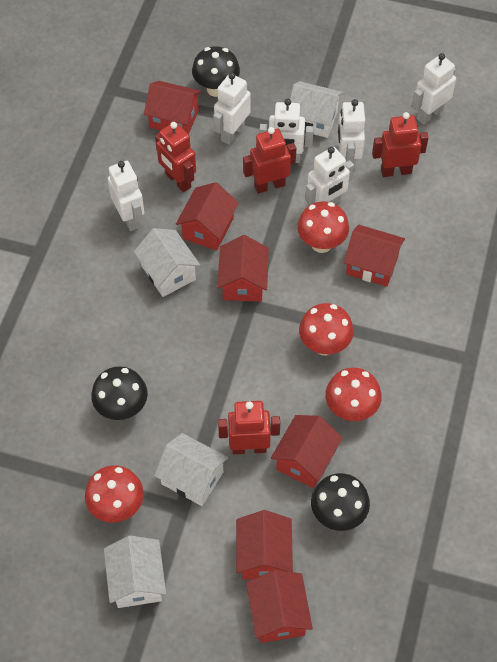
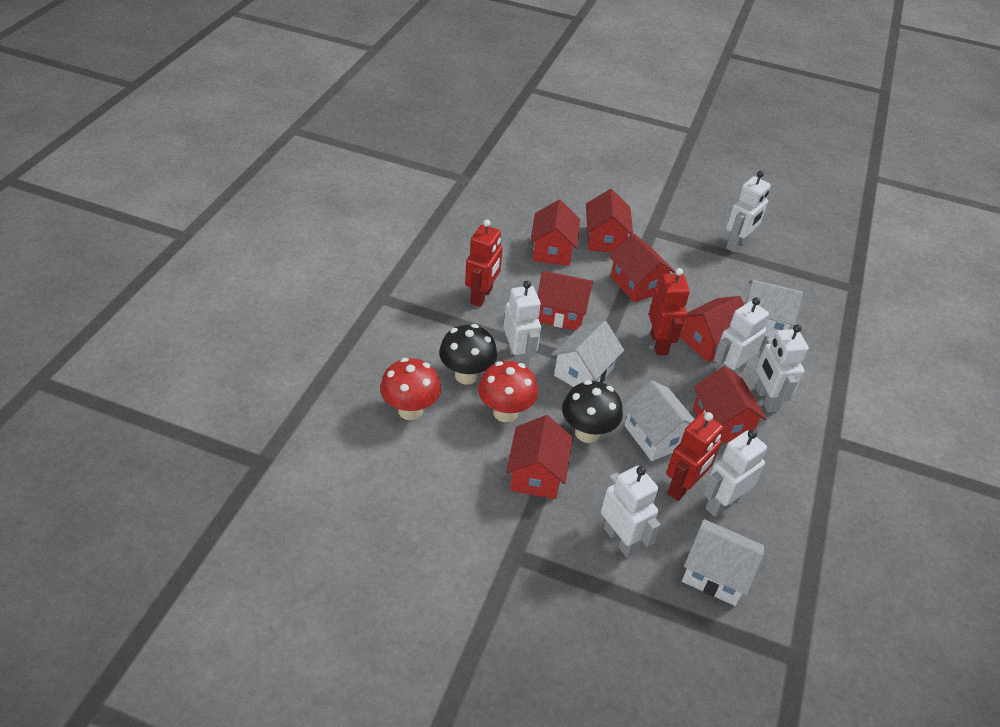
black mushroom: 3 -> 2
red mushroom: 4 -> 2
red robot: 4 -> 3

